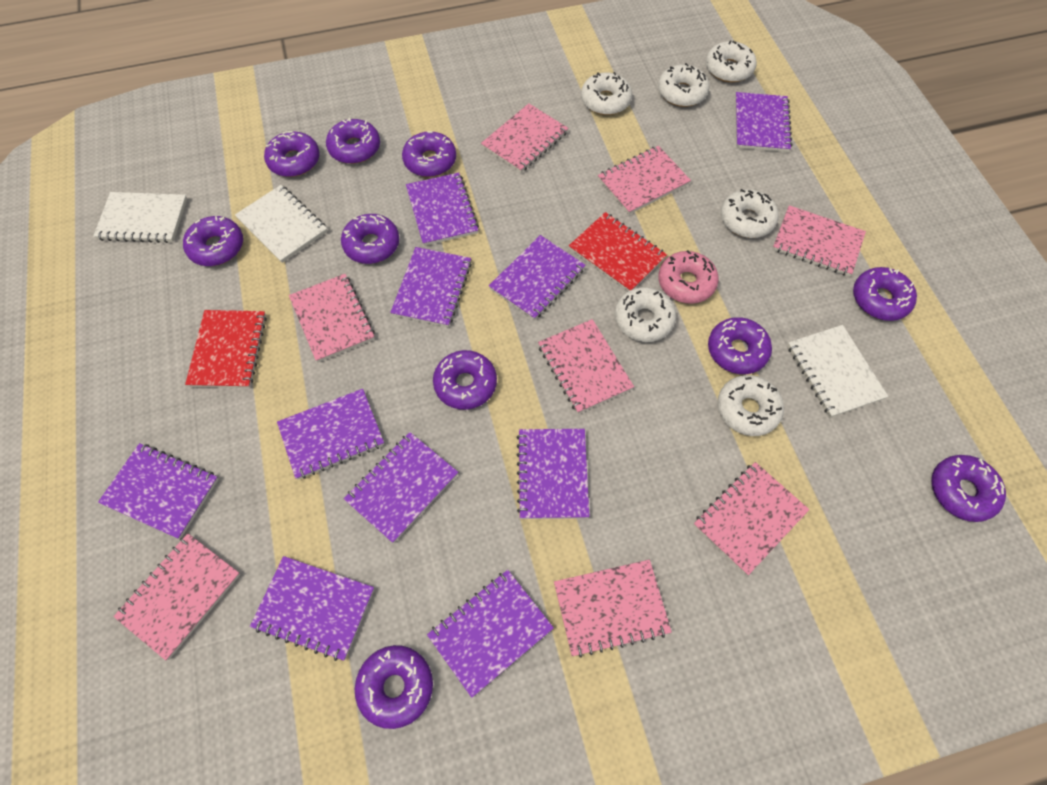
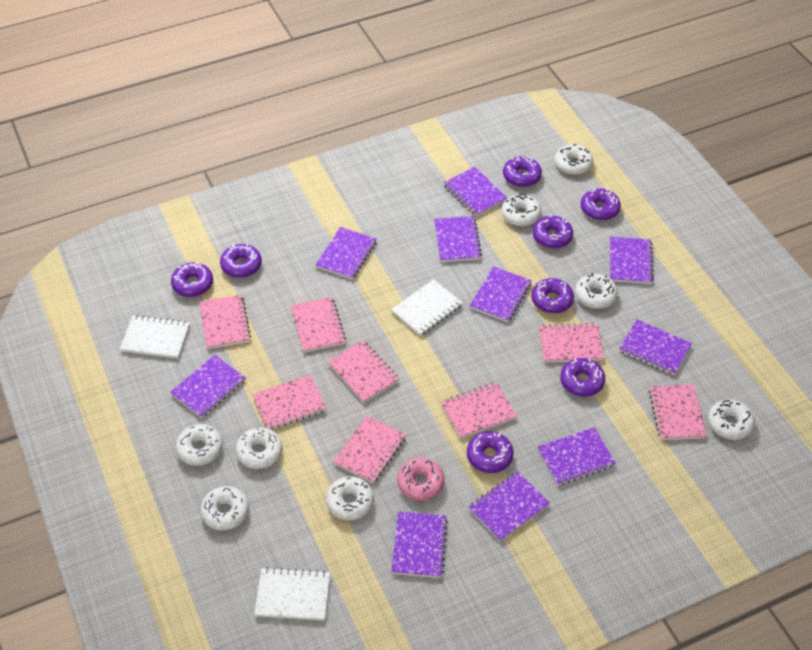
purple donut: 10 -> 8
red notebook: 2 -> 0
white donut: 6 -> 8

